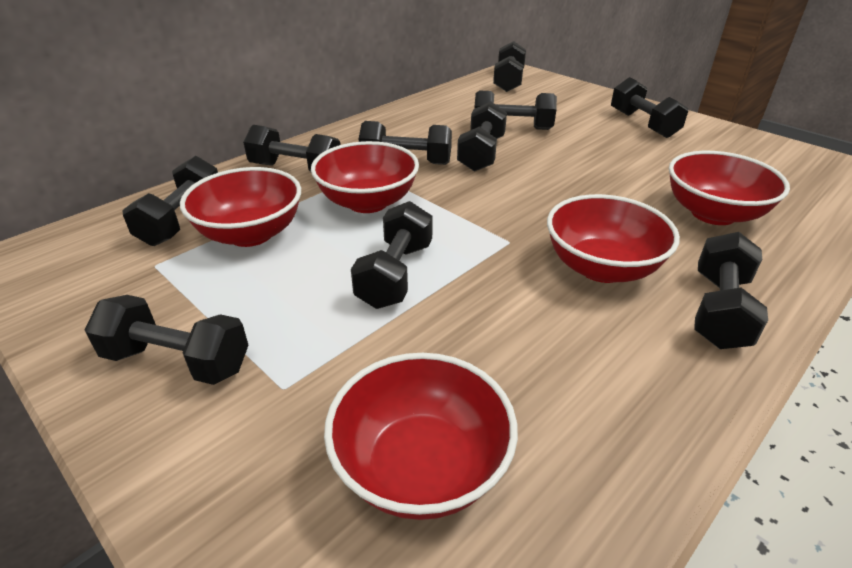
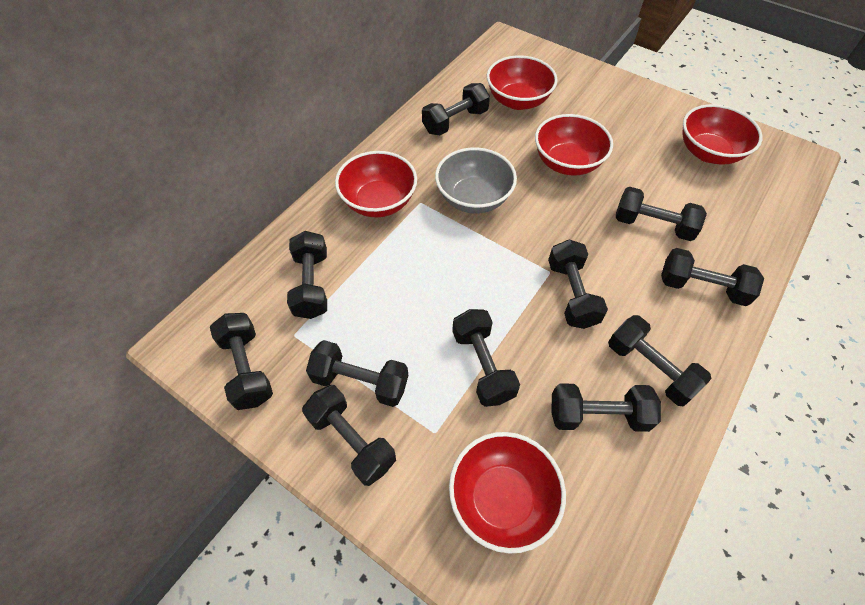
black dumbbell: 10 -> 11
grey bowl: 0 -> 1

